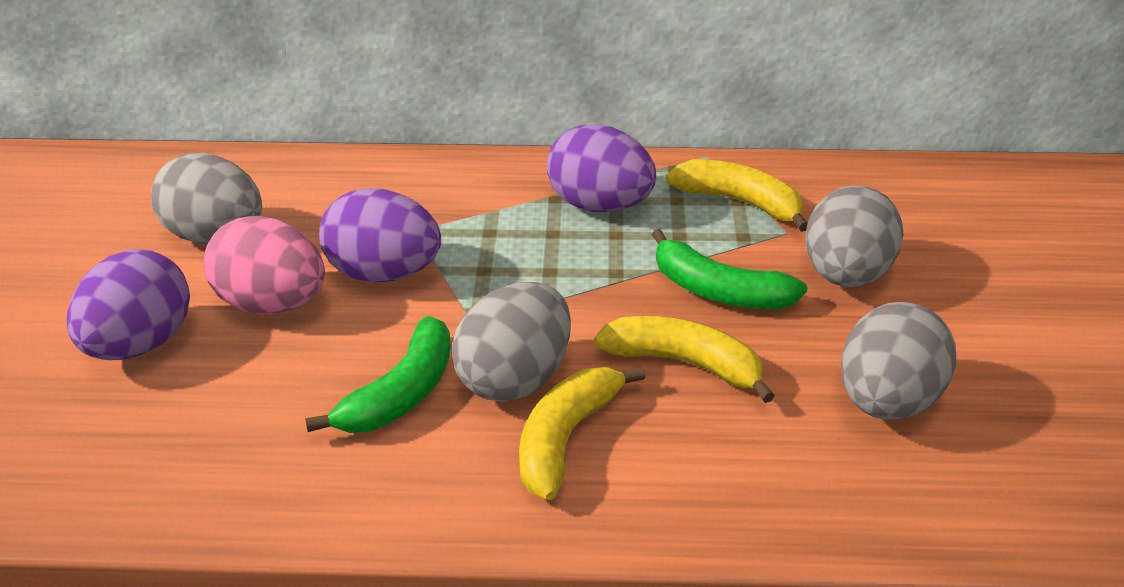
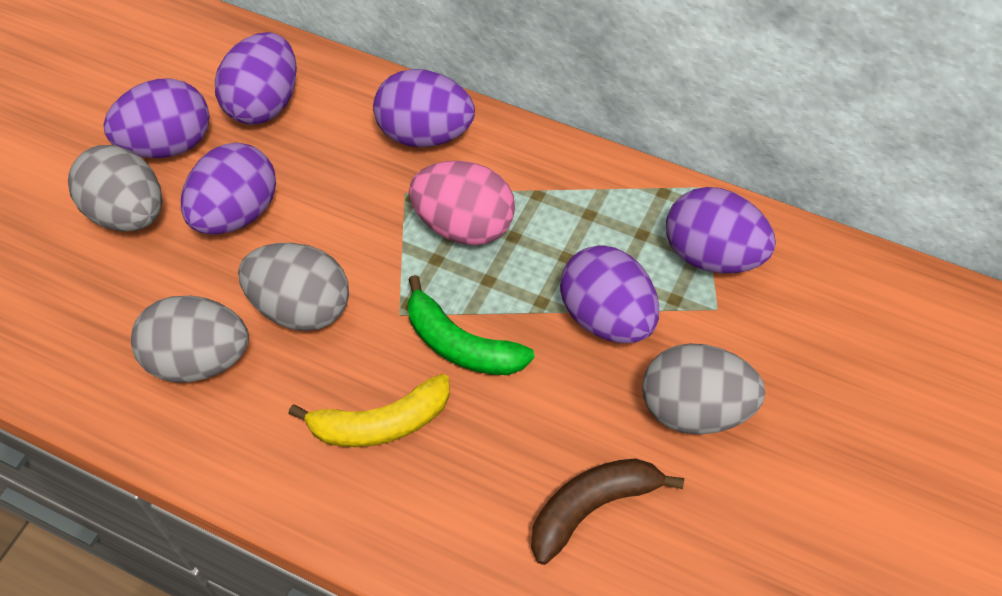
brown banana: 0 -> 1
green banana: 2 -> 1
purple egg: 3 -> 6
yellow banana: 3 -> 1

